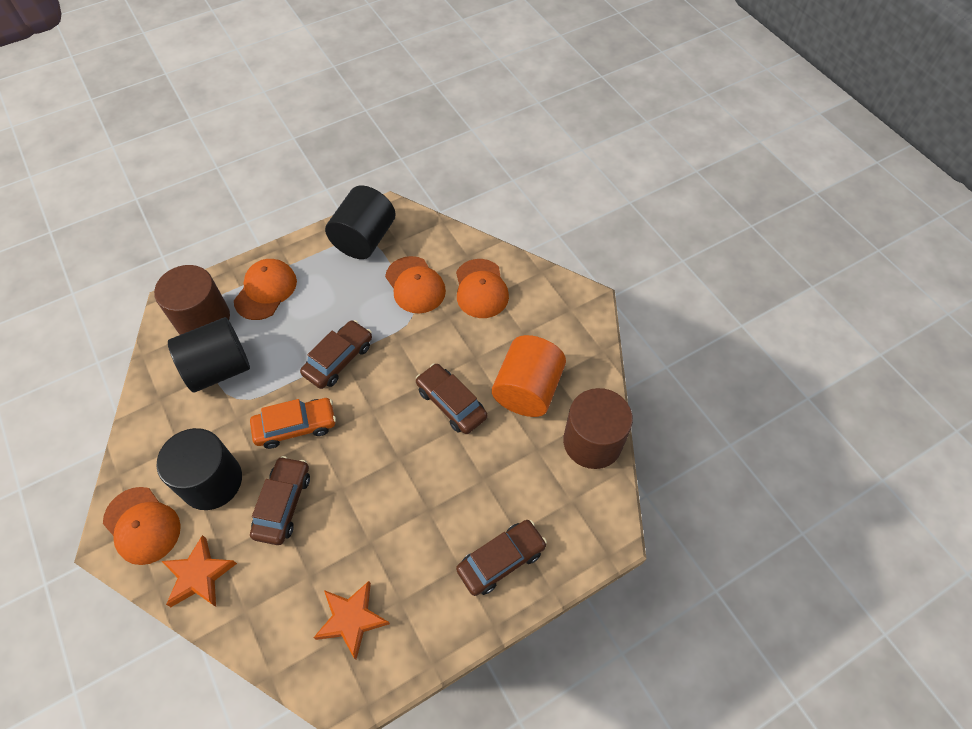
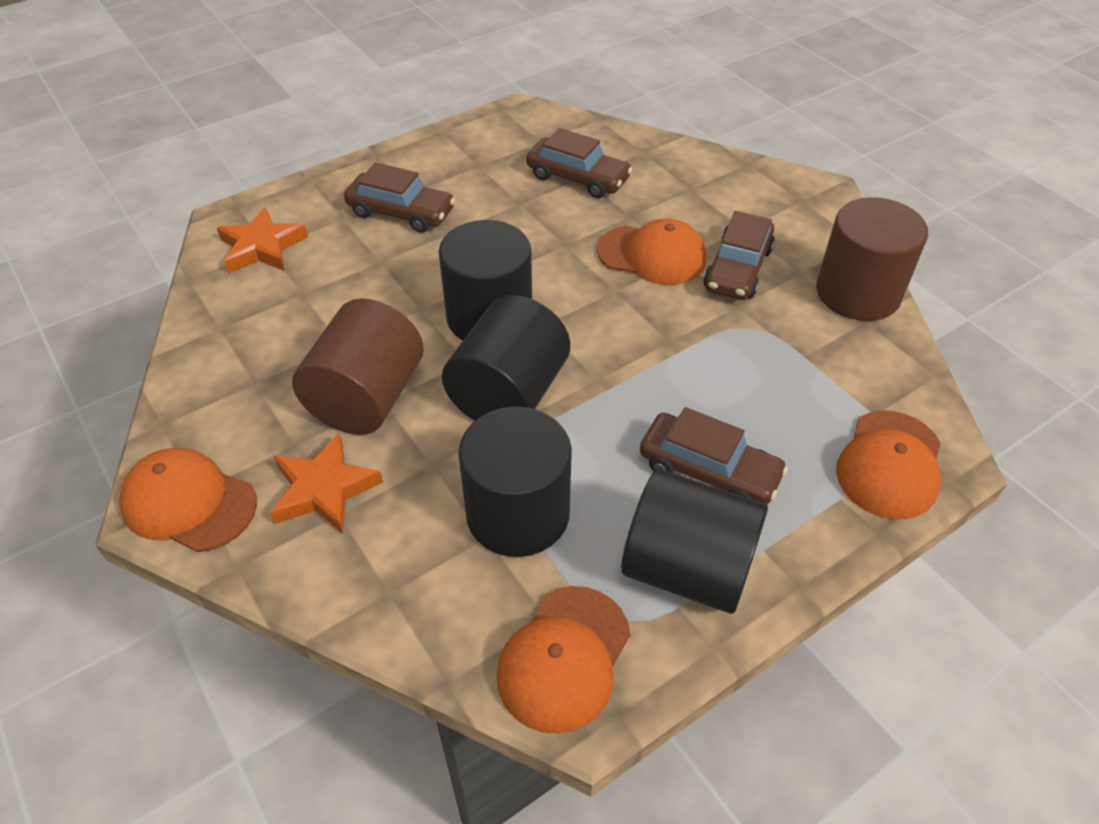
black cylinder: 3 -> 4
orange car: 1 -> 0
orange cylinder: 1 -> 0

